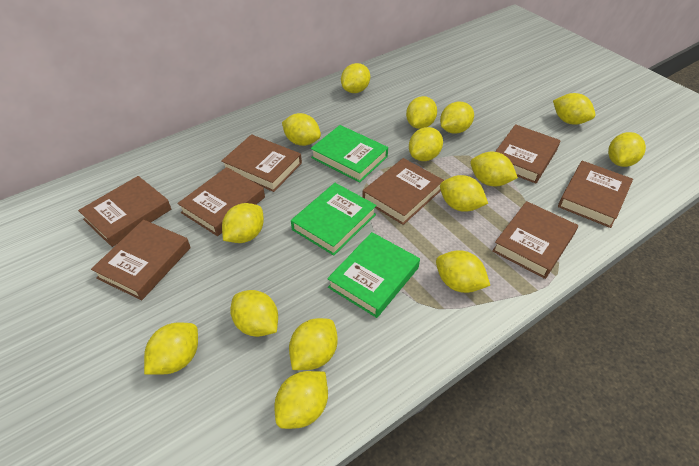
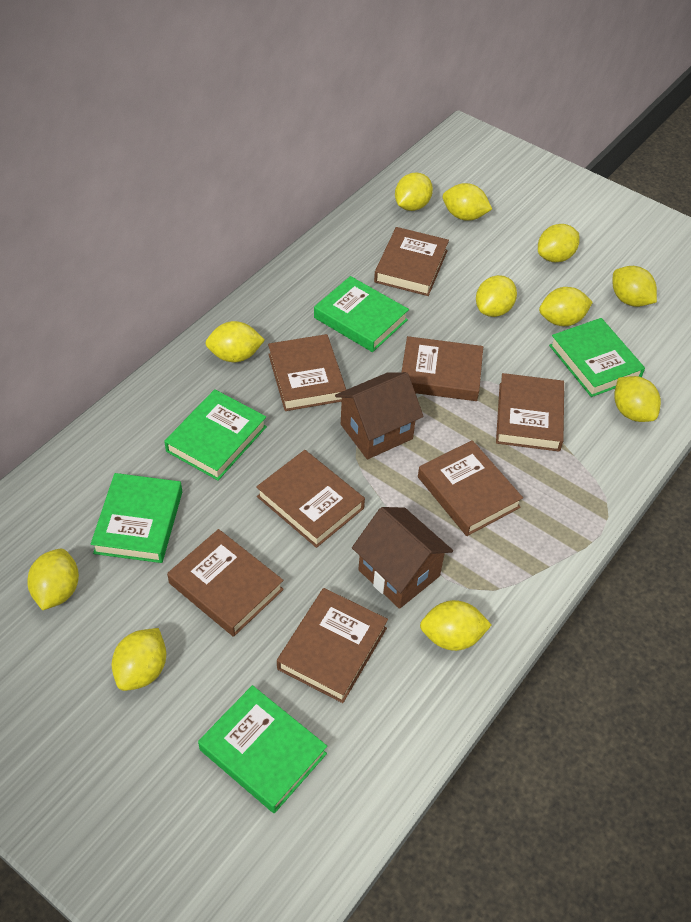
brown house: 0 -> 2
green book: 3 -> 5
yellow lemon: 15 -> 11

